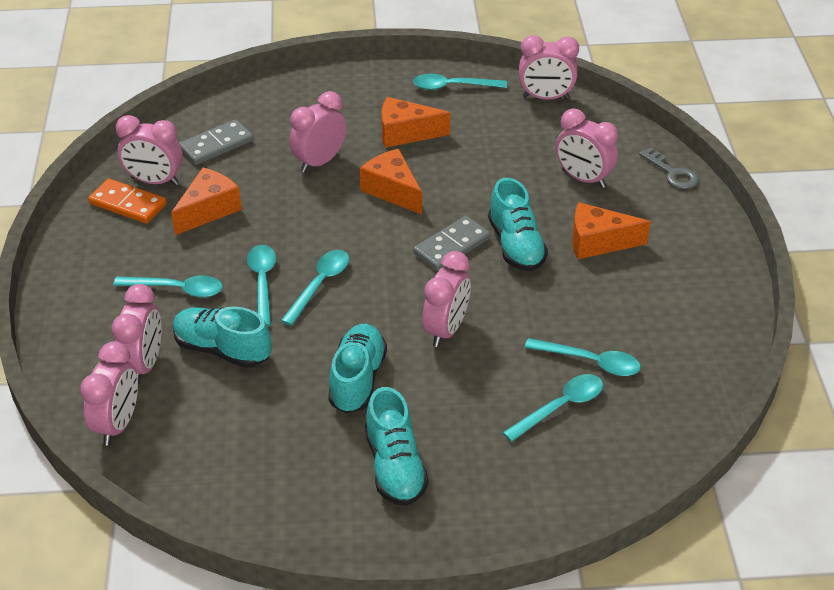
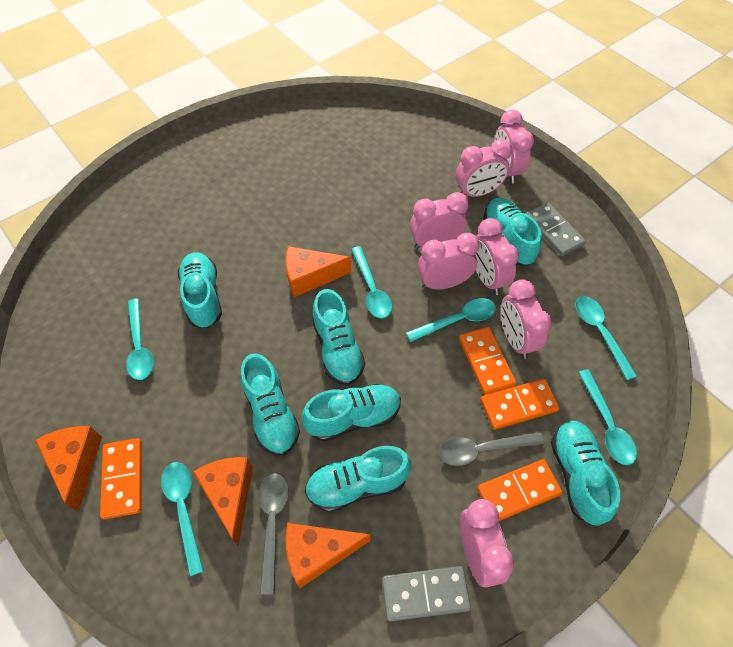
grey key: 1 -> 0
grey spoon: 0 -> 2
orange domino: 1 -> 4
turquoise shoe: 4 -> 7

